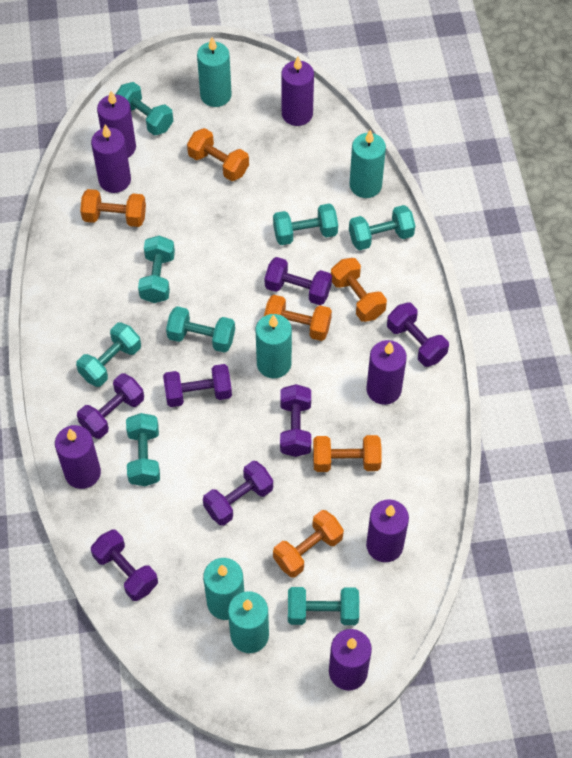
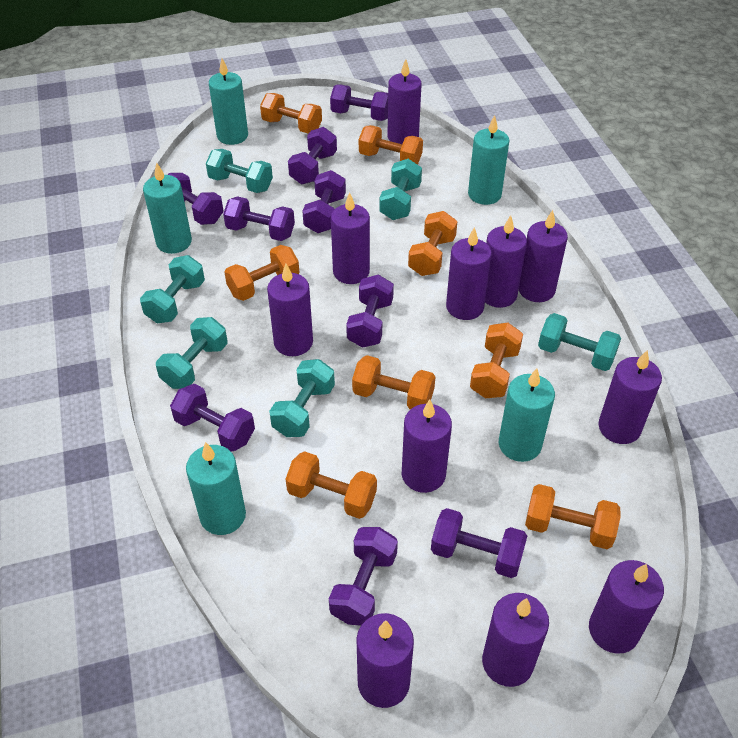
orange dumbbell: 6 -> 8
purple candle: 7 -> 11
purple dumbbell: 7 -> 9
turquoise dumbbell: 8 -> 6

